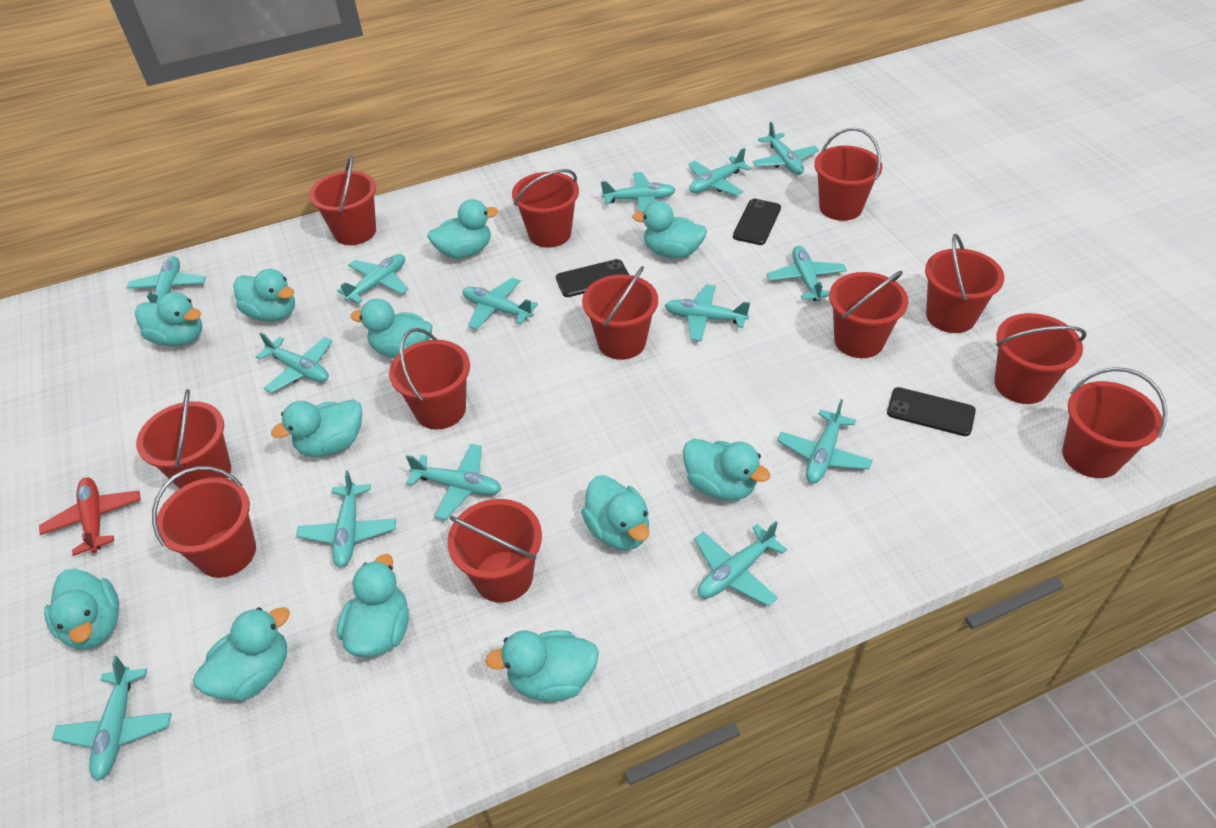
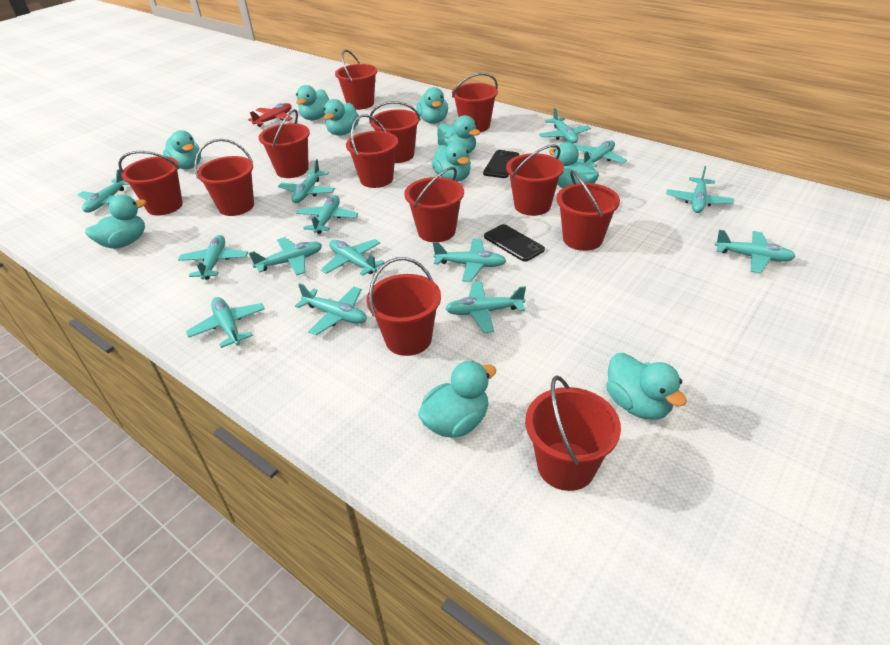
black phone: 3 -> 2
turquoise duck: 12 -> 10

